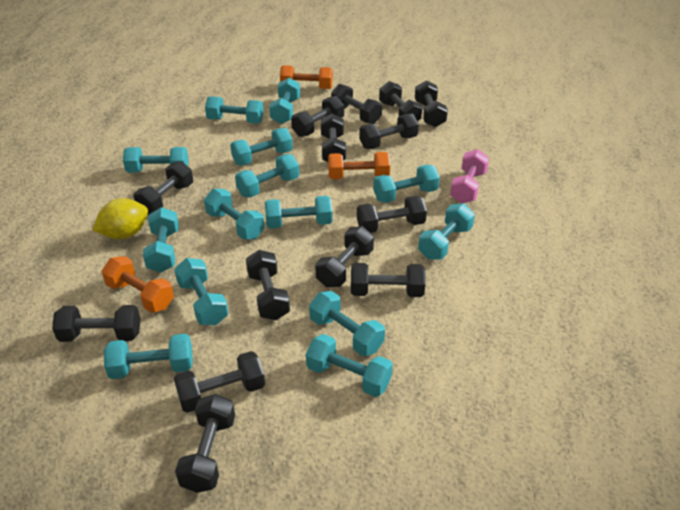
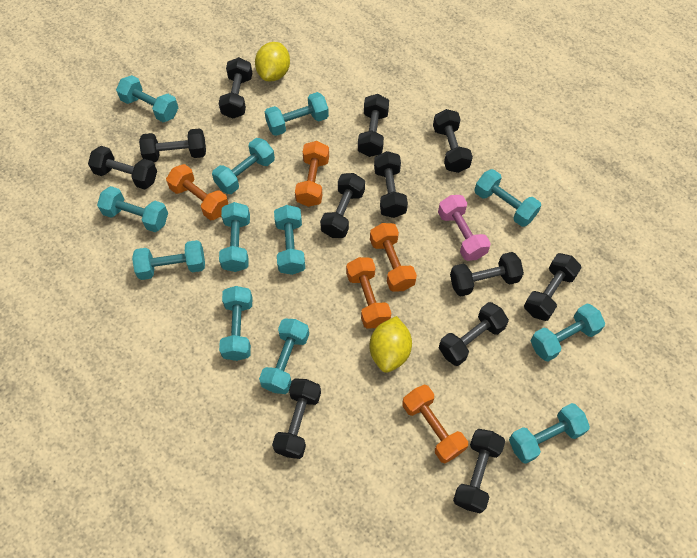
black dumbbell: 14 -> 12
orange dumbbell: 3 -> 5
turquoise dumbbell: 14 -> 12
yellow lemon: 1 -> 2

